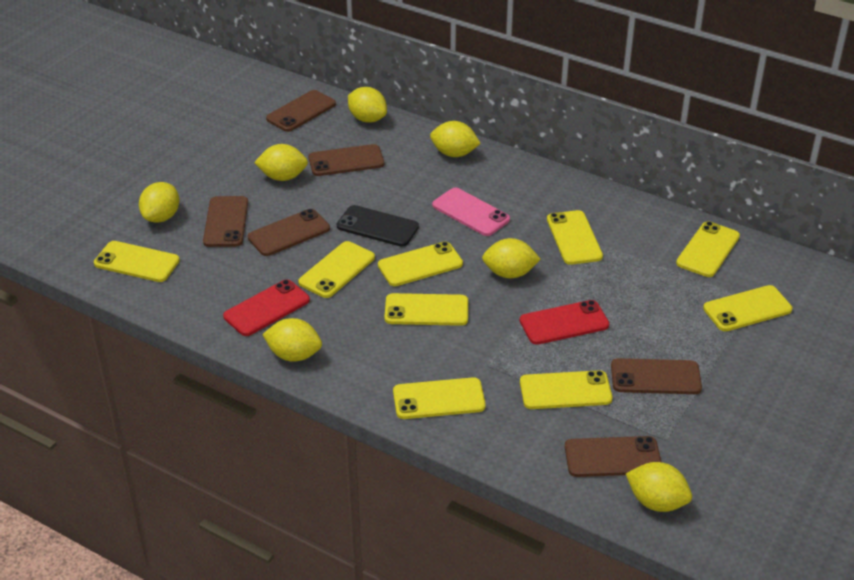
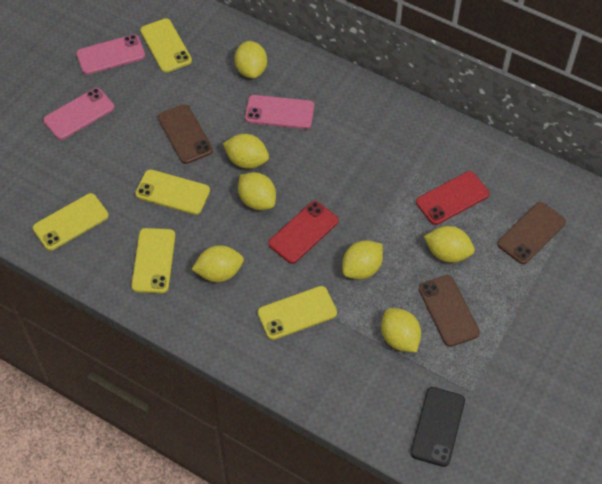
brown phone: 6 -> 3
pink phone: 1 -> 3
yellow phone: 9 -> 5

